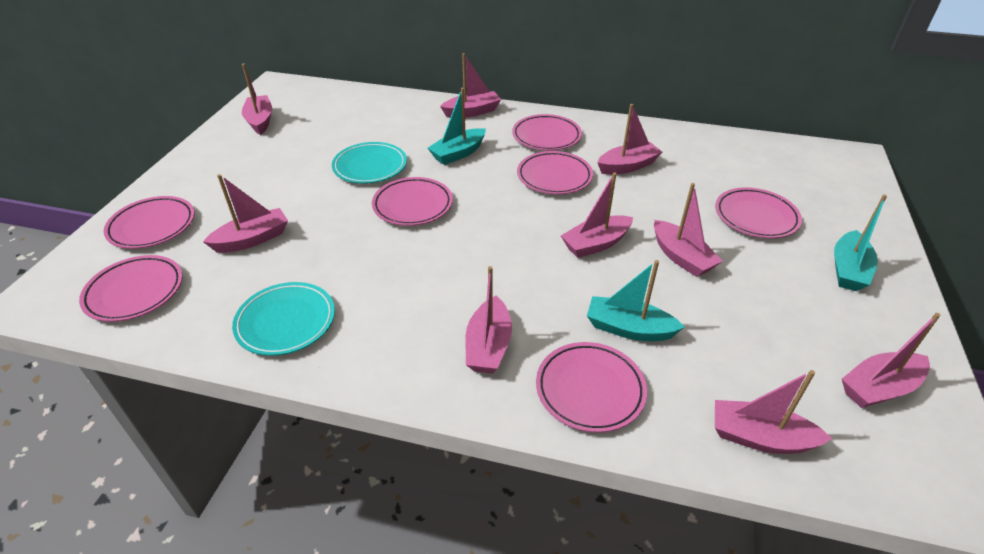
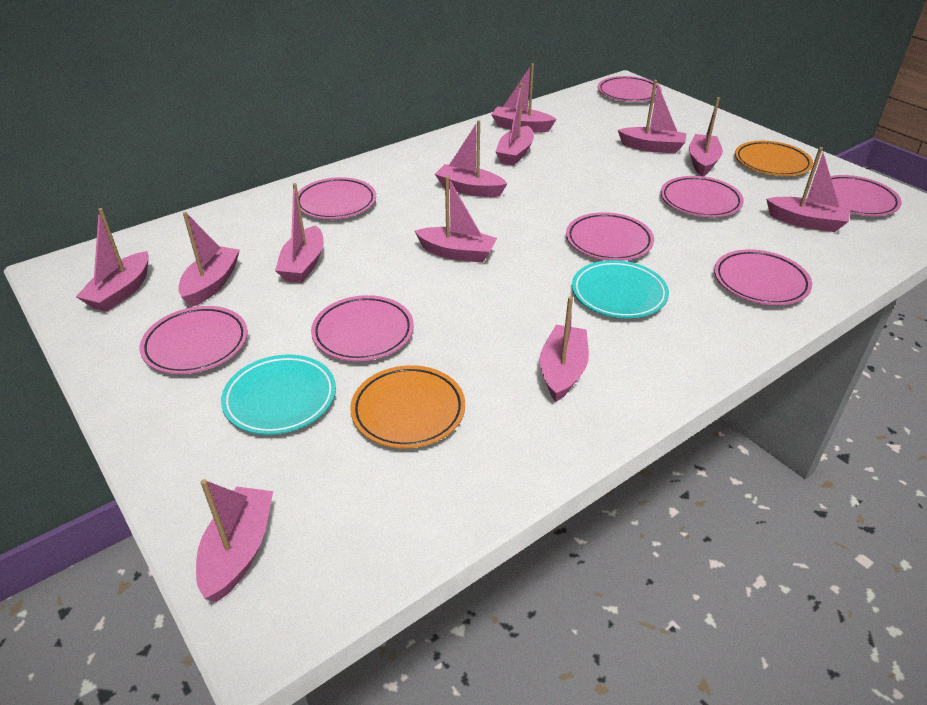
orange plate: 0 -> 2
pink boat: 9 -> 12
pink plate: 7 -> 8
turquoise boat: 3 -> 0

